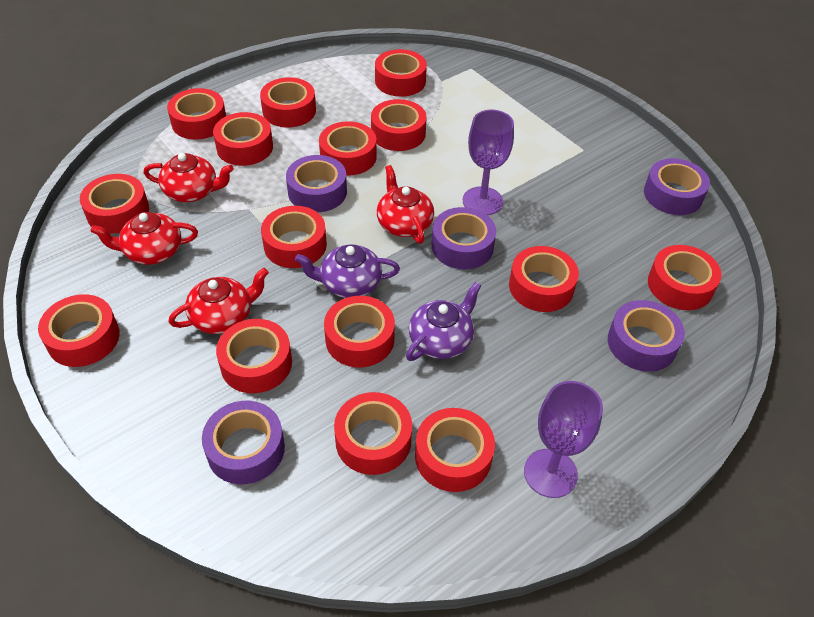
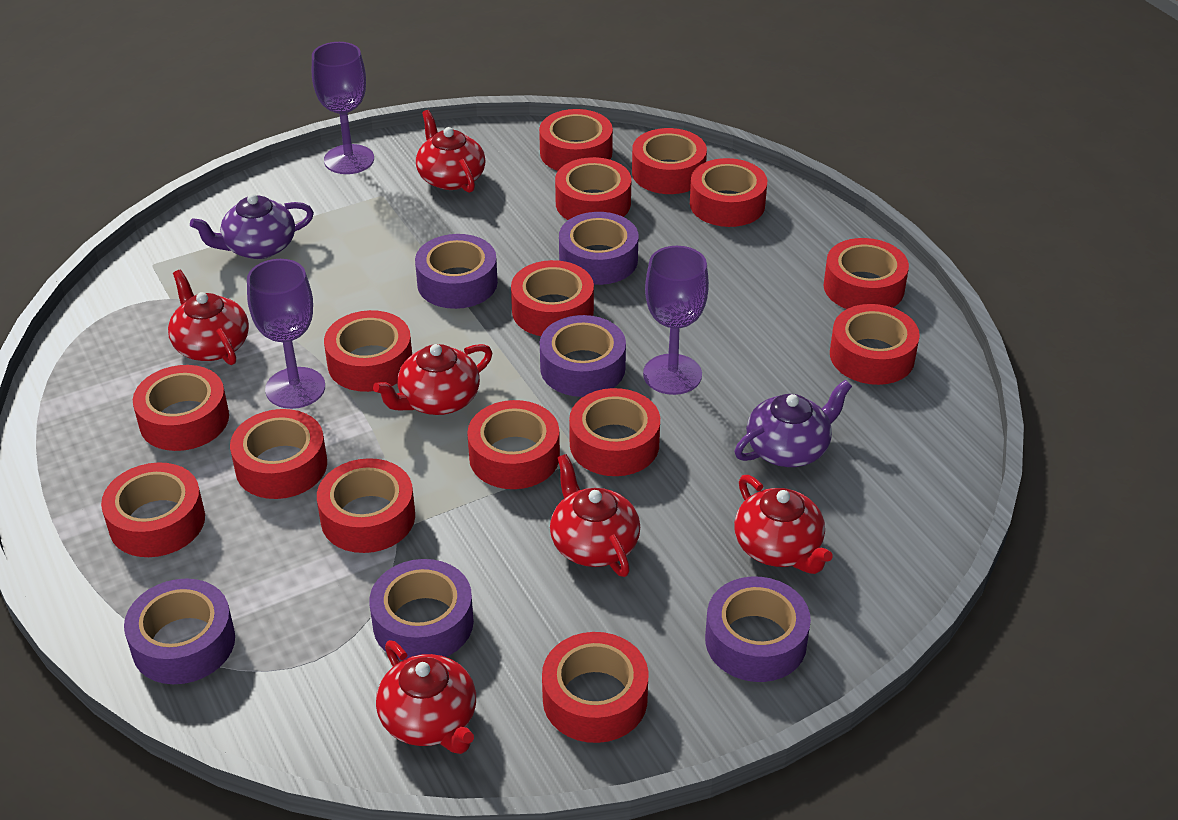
purple goblet: 2 -> 3
purple tape: 5 -> 6
red teapot: 4 -> 6

